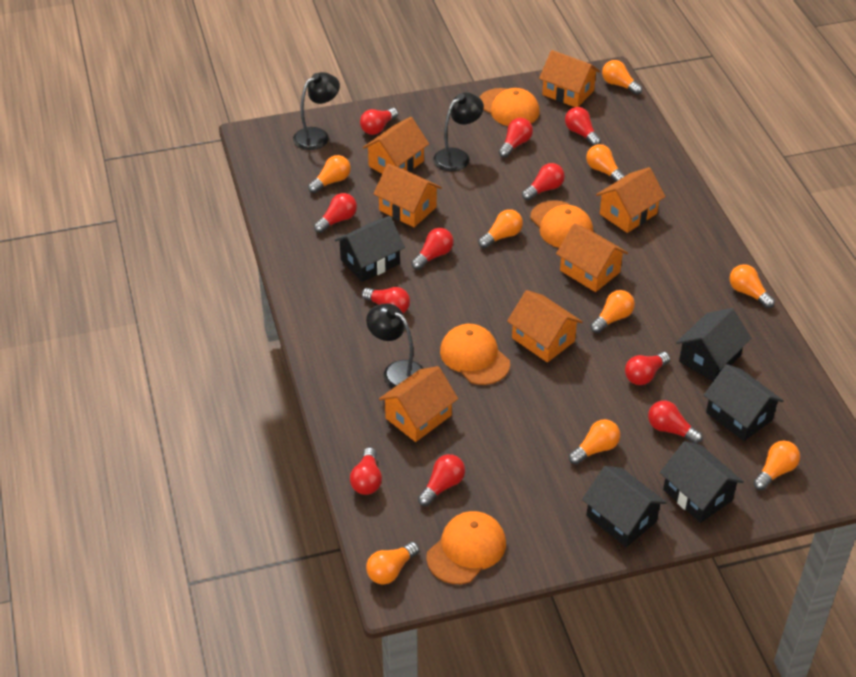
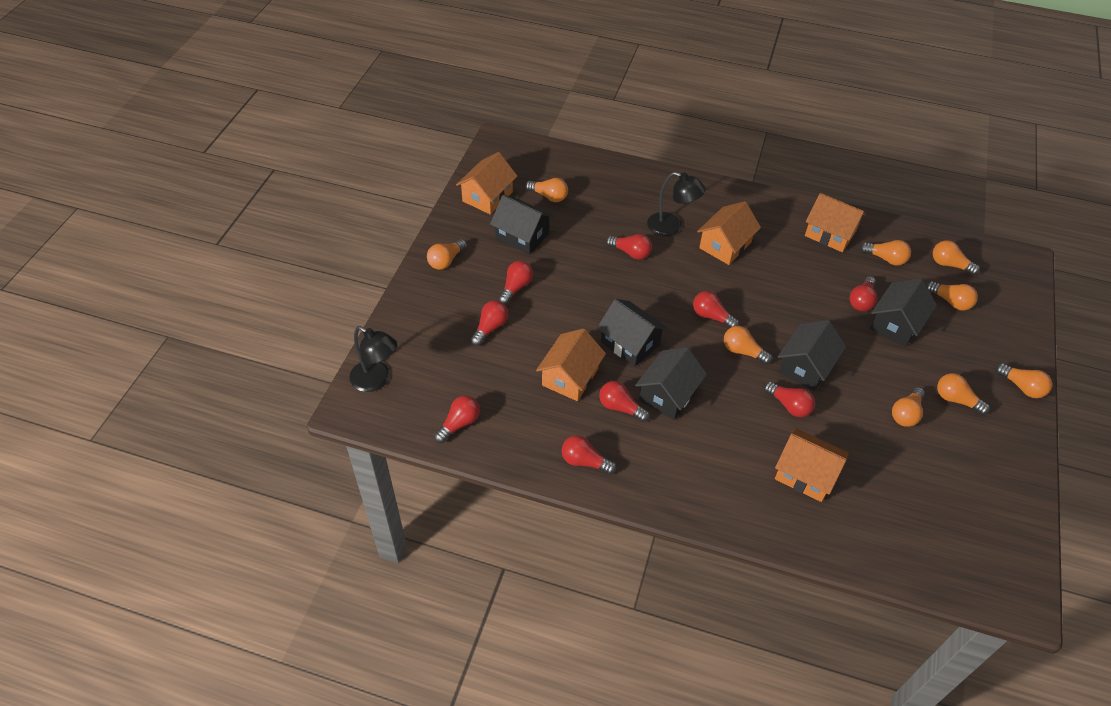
black lamp: 3 -> 2
orange cap: 4 -> 0
orange house: 7 -> 5
red light bulb: 11 -> 9

